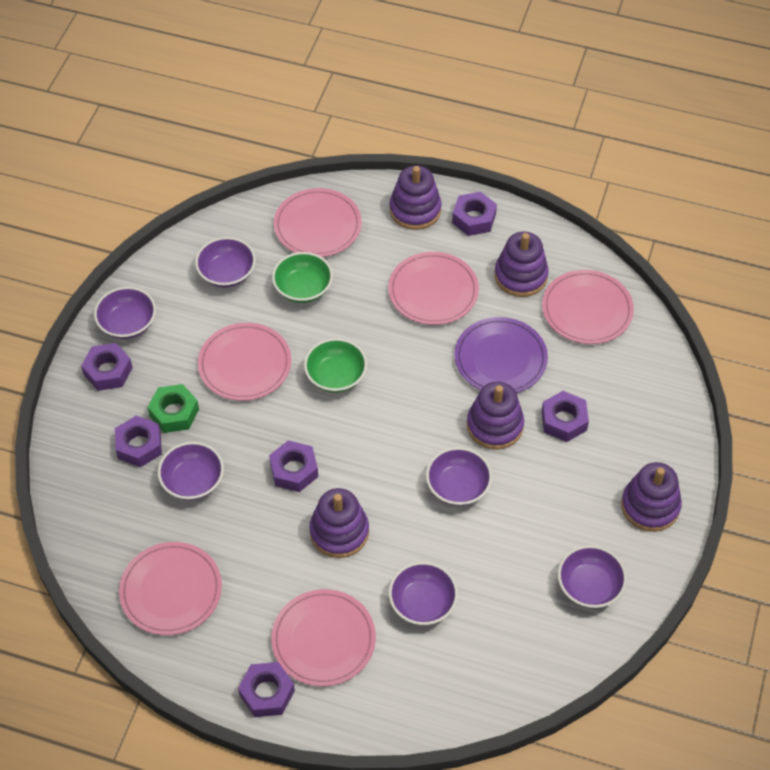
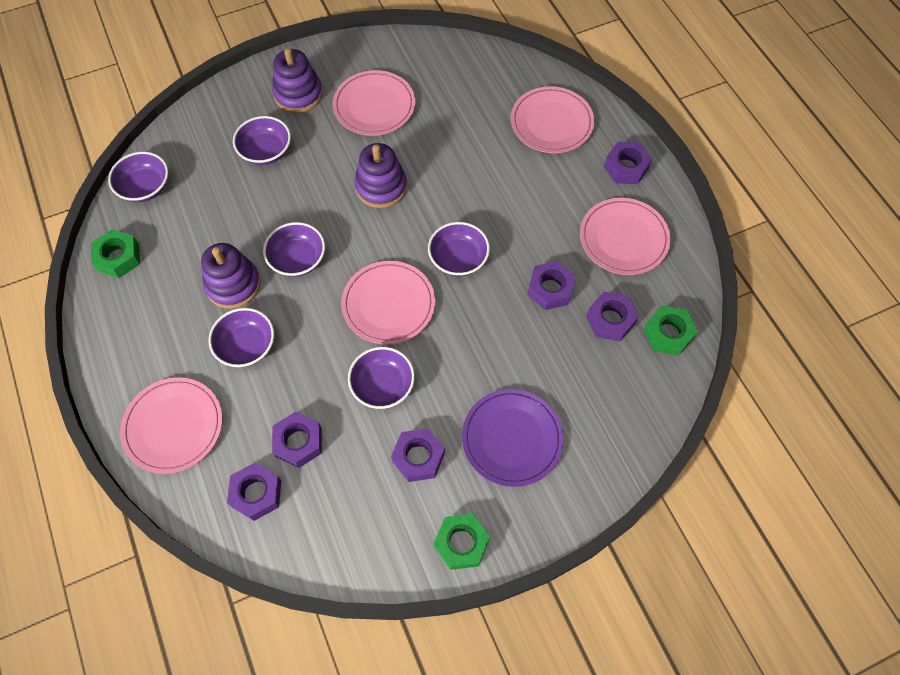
green bowl: 2 -> 0
green nut: 1 -> 3
pink plate: 6 -> 5
purple stacking toy: 5 -> 3

